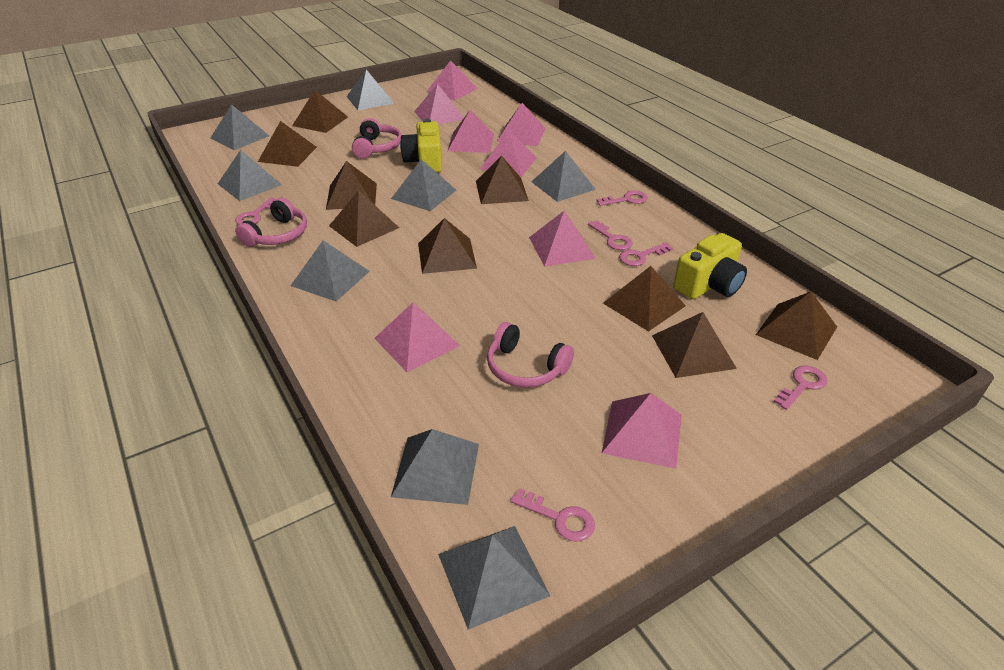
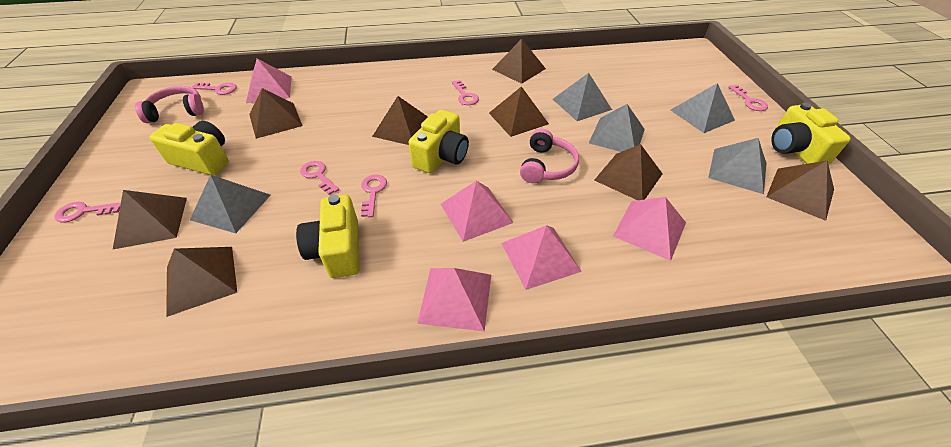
brown pyramid: 9 -> 8
grey pyramid: 8 -> 5
pink headphones: 3 -> 2
pink pyramid: 8 -> 5
yellow camera: 2 -> 4

